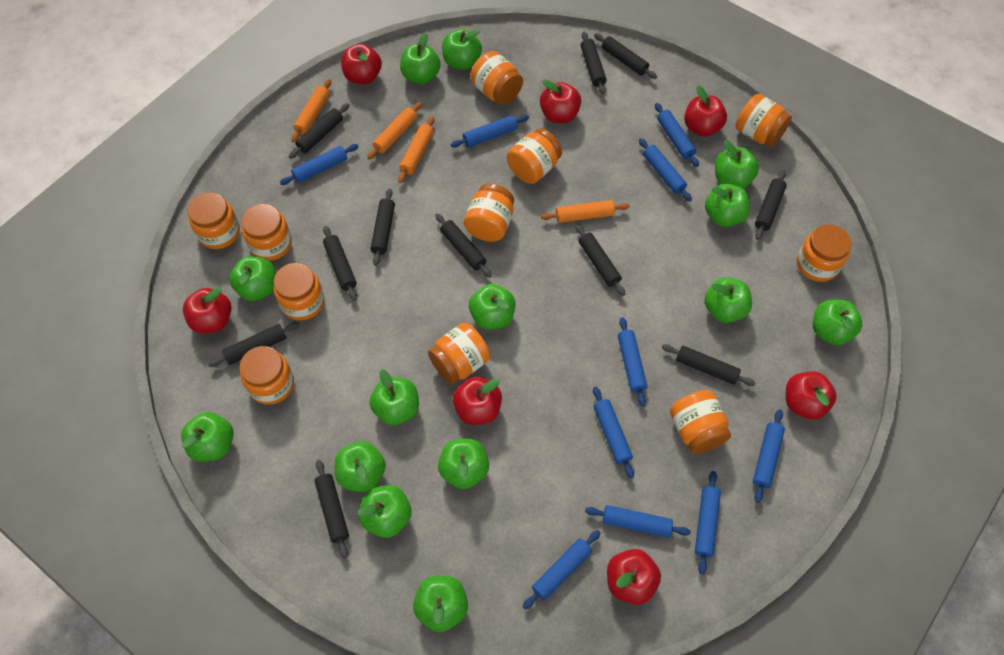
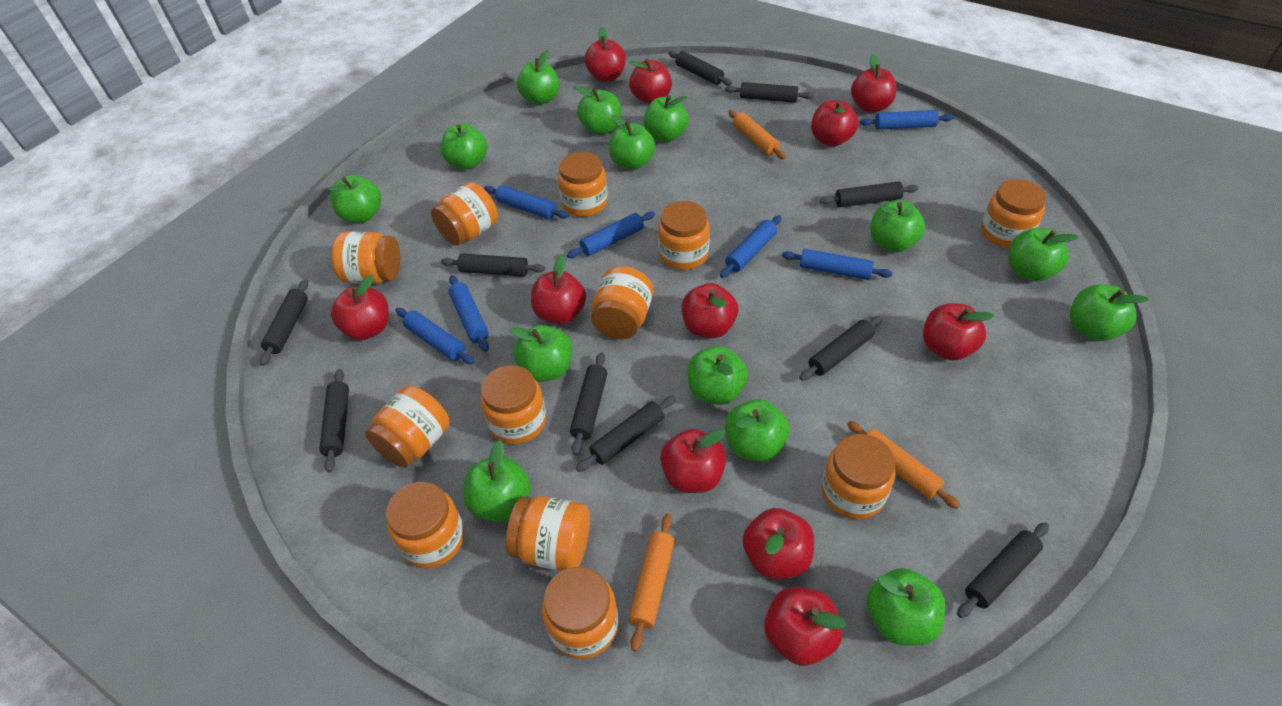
black rolling pin: 11 -> 10
blue rolling pin: 10 -> 7
orange jar: 11 -> 12
orange rolling pin: 4 -> 3
red apple: 7 -> 11

